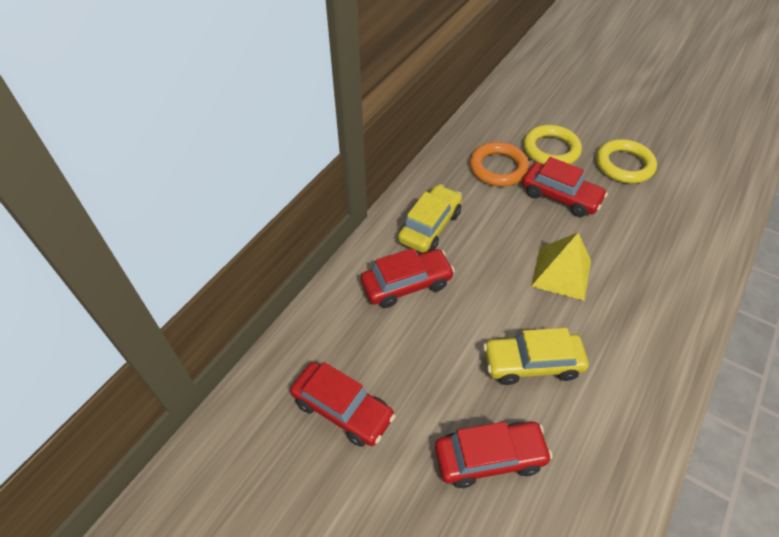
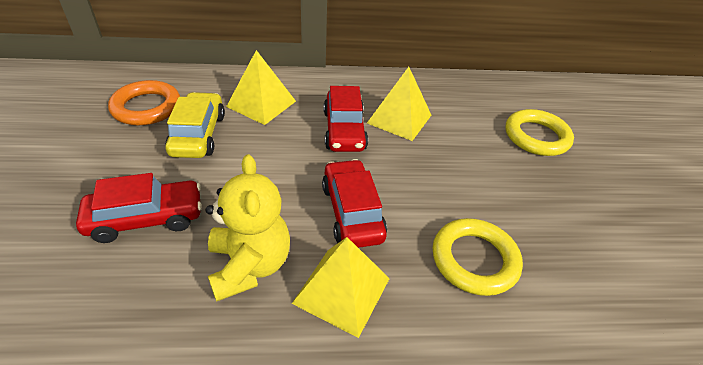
red car: 4 -> 3
yellow car: 2 -> 1
yellow pyramid: 1 -> 3
yellow teddy bear: 0 -> 1

